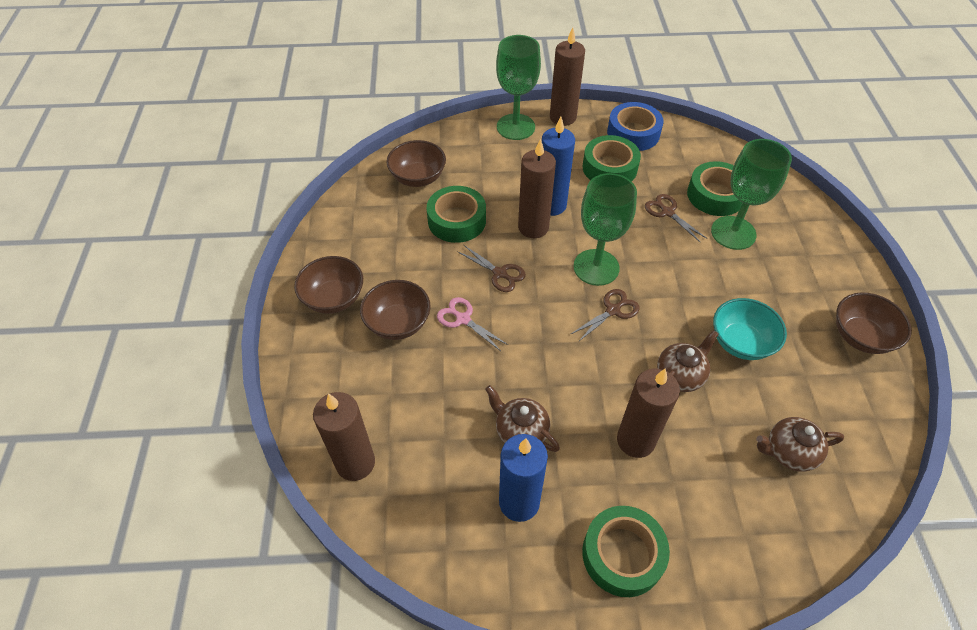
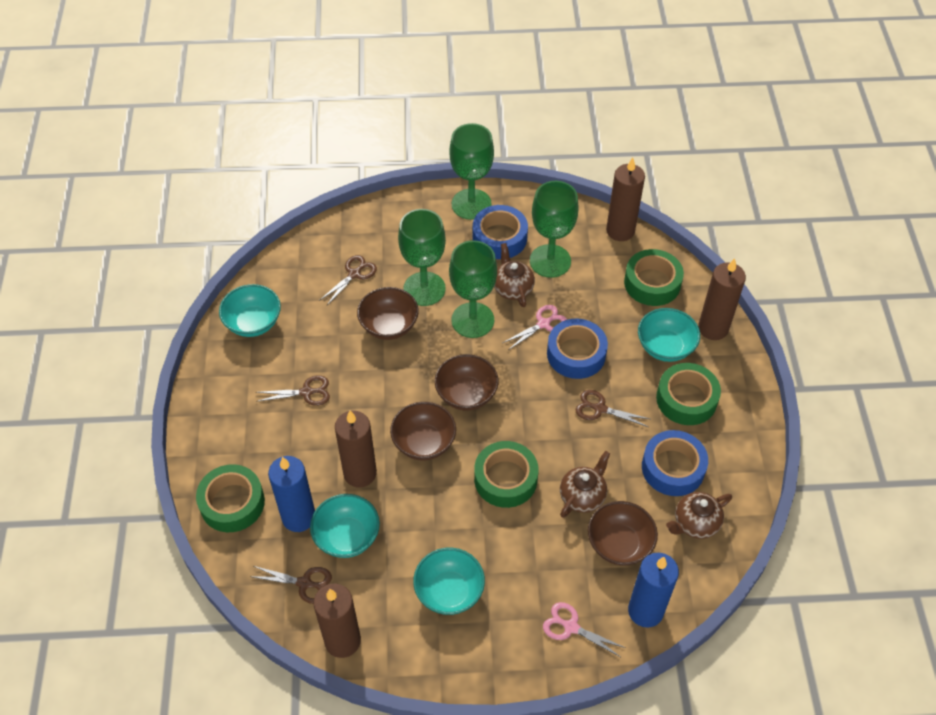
blue tape: 1 -> 3
brown scissors: 3 -> 4
green goblet: 3 -> 4
pink scissors: 1 -> 2
turquoise bowl: 1 -> 4

